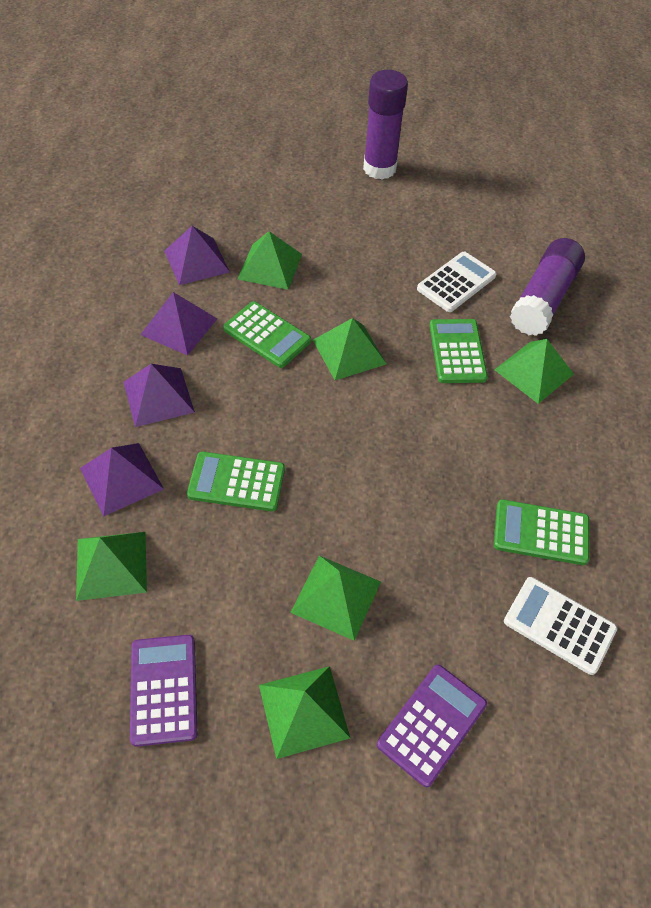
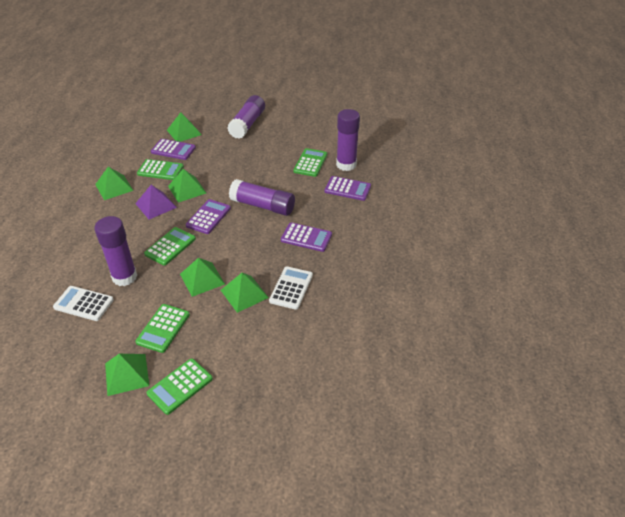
green calculator: 4 -> 5
purple calculator: 2 -> 4
purple glue stick: 2 -> 4
purple pyramid: 4 -> 1

